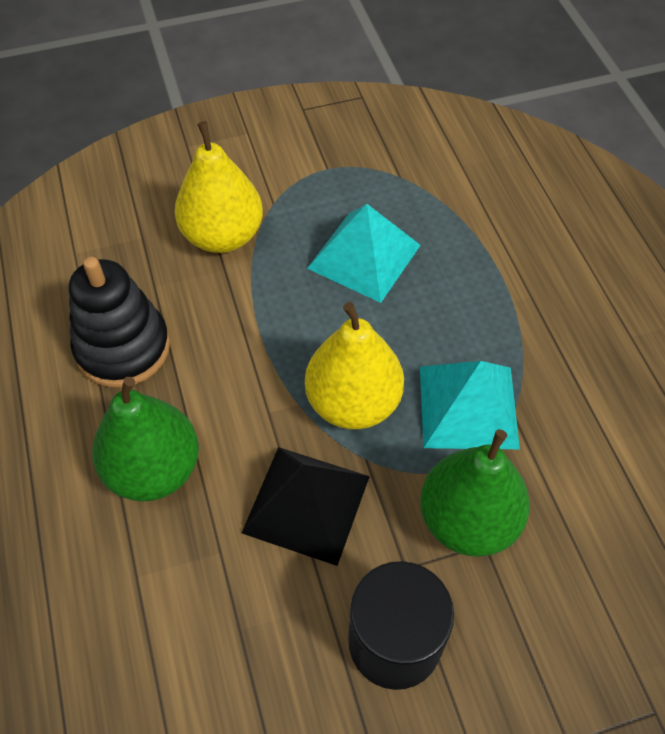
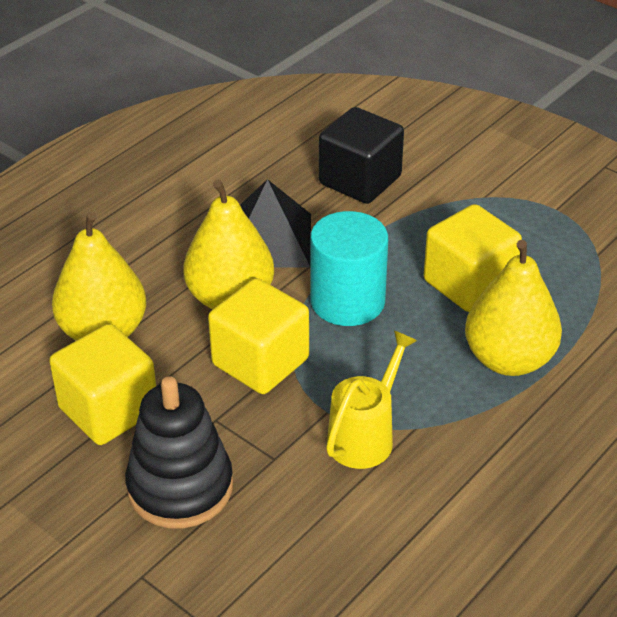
black cube: 0 -> 1
black cylinder: 1 -> 0
green pear: 2 -> 0
turquoise cylinder: 0 -> 1
turquoise pyramid: 2 -> 0
yellow cube: 0 -> 3
yellow pear: 2 -> 3
yellow watering can: 0 -> 1

